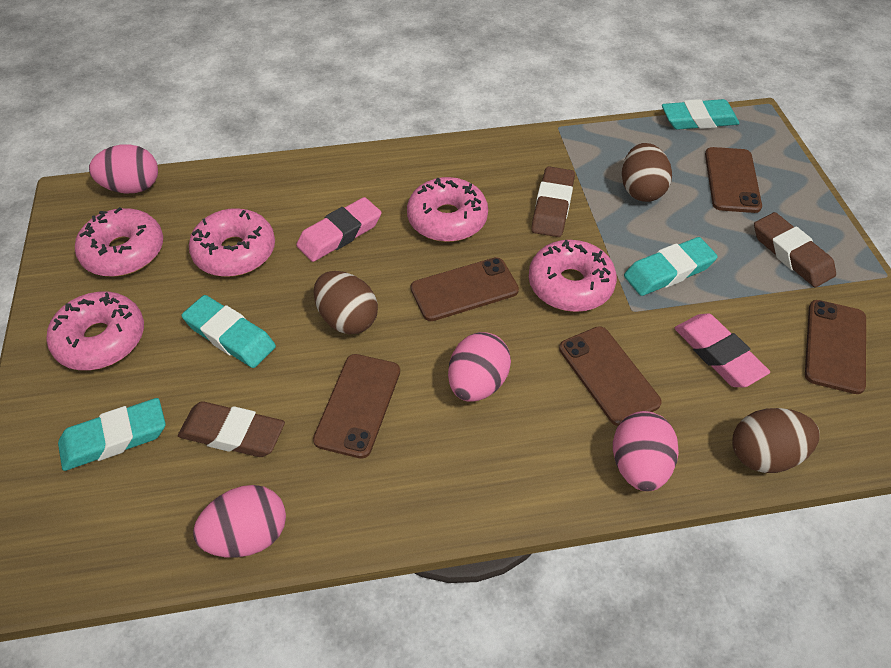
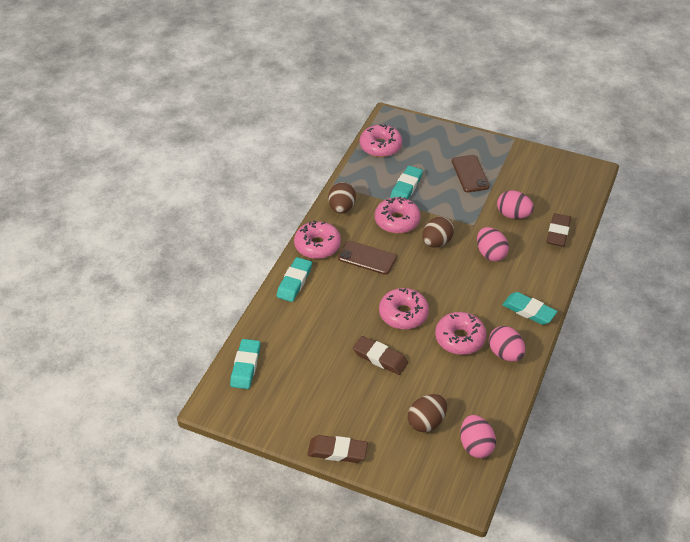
brown phone: 5 -> 2
pink eraser: 2 -> 0

